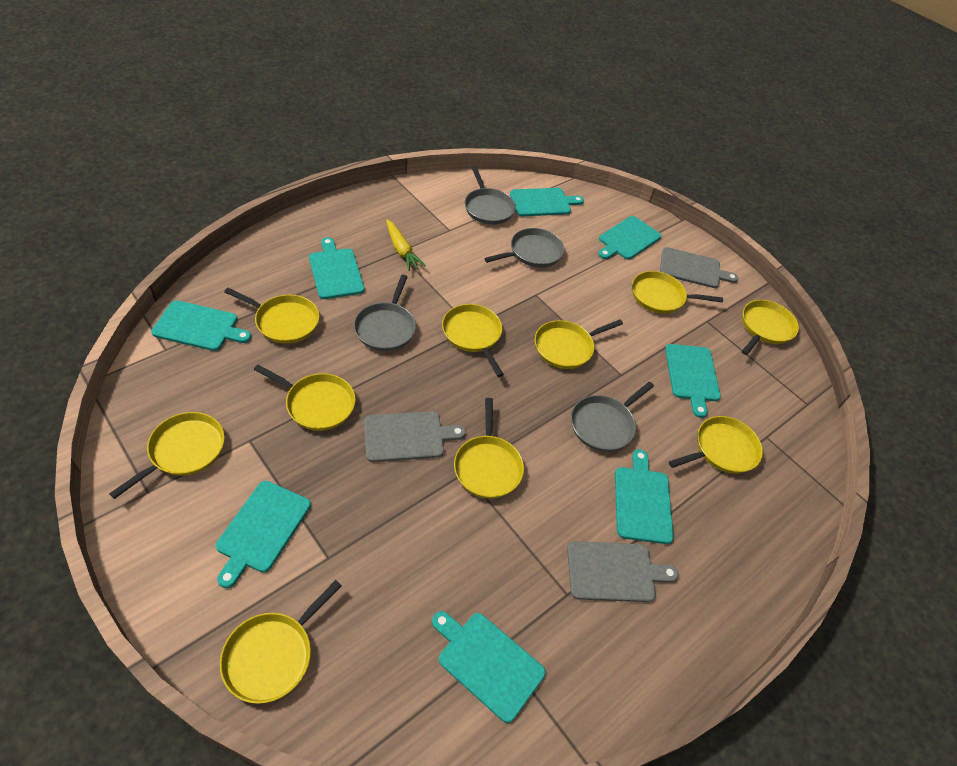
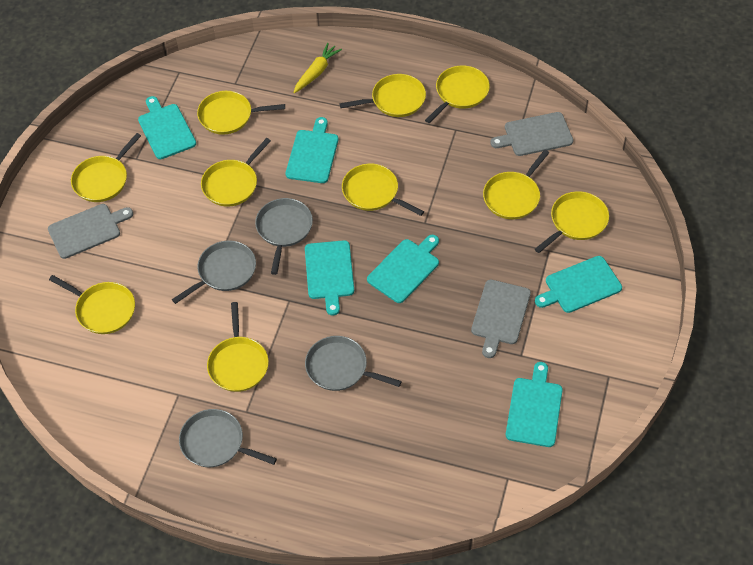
turquoise cutting board: 8 -> 6

